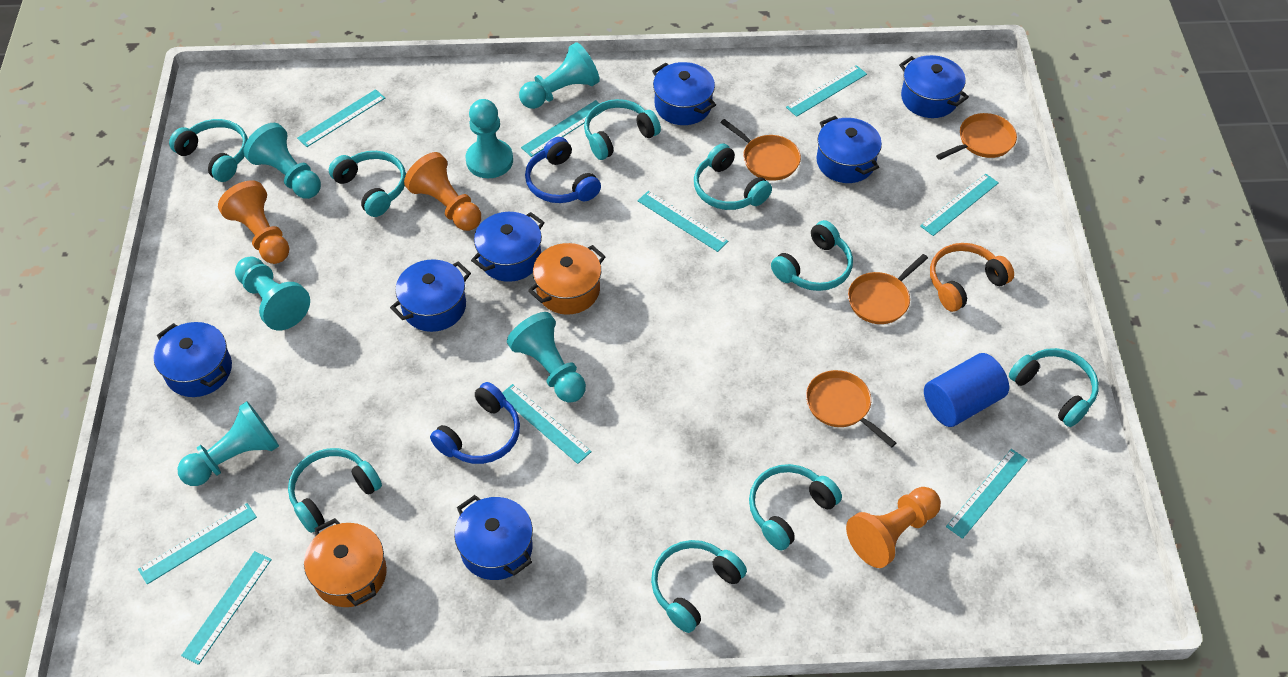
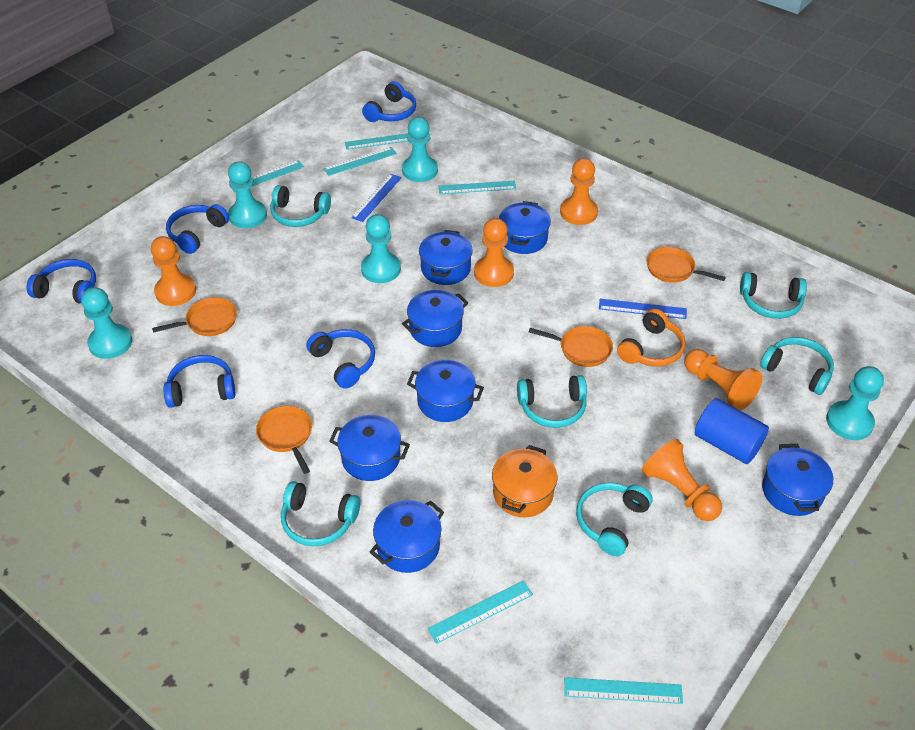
blue headphones: 2 -> 5
blue ruler: 0 -> 2
orange pawn: 3 -> 5
orange pot: 2 -> 1
turquoise headphones: 9 -> 6
turquoise pawn: 6 -> 5
turquoise ruler: 9 -> 6

